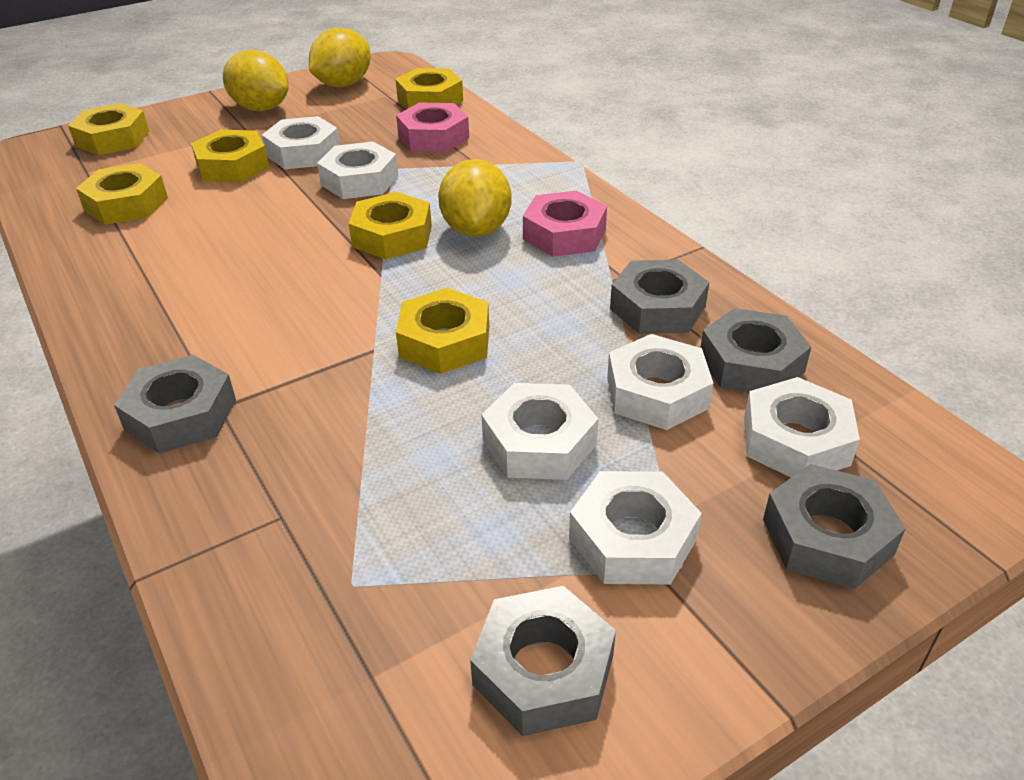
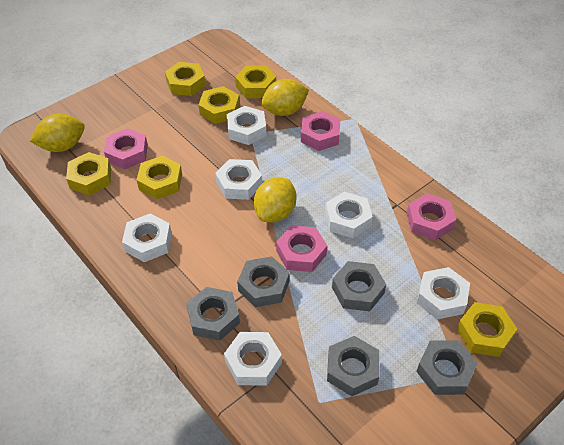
pink nut: 2 -> 4

